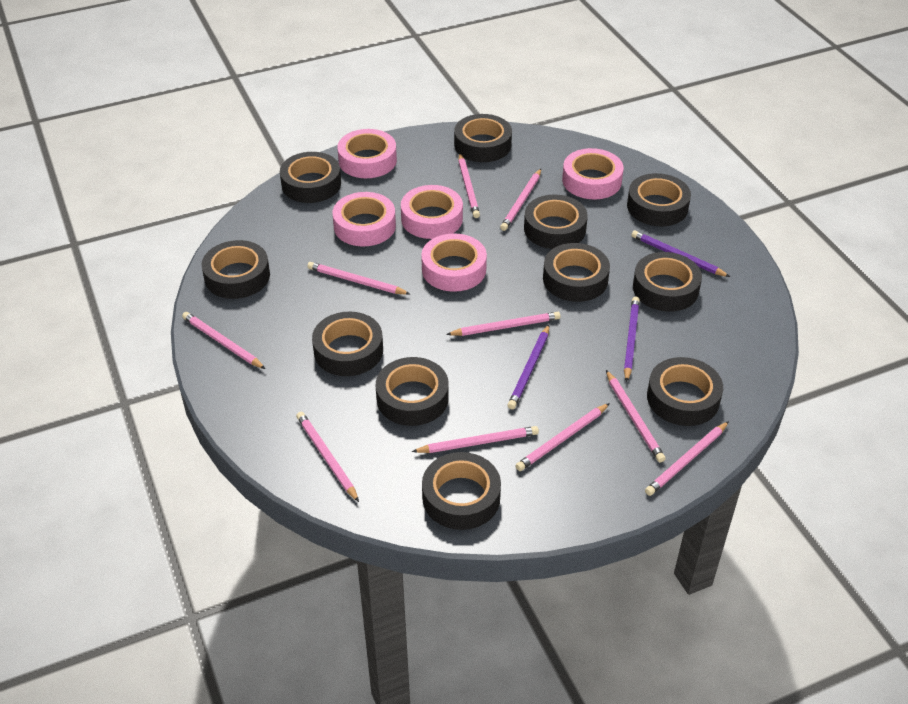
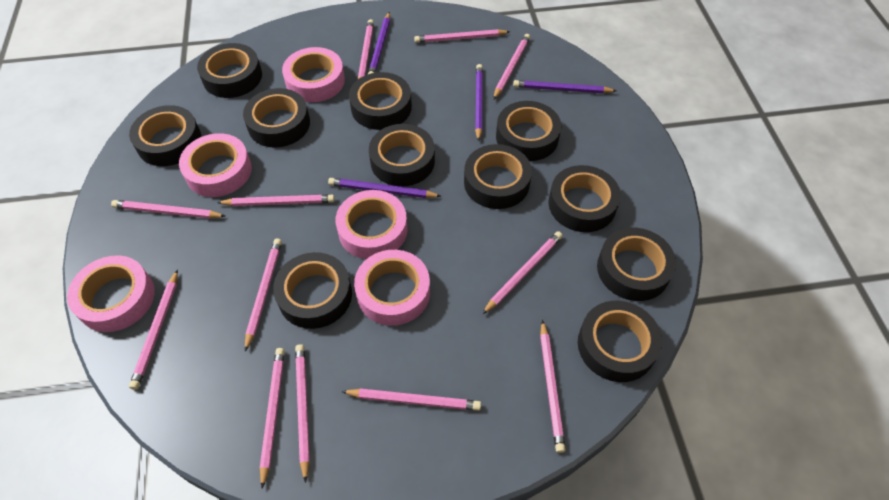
pink pencil: 10 -> 12
purple pencil: 3 -> 4

